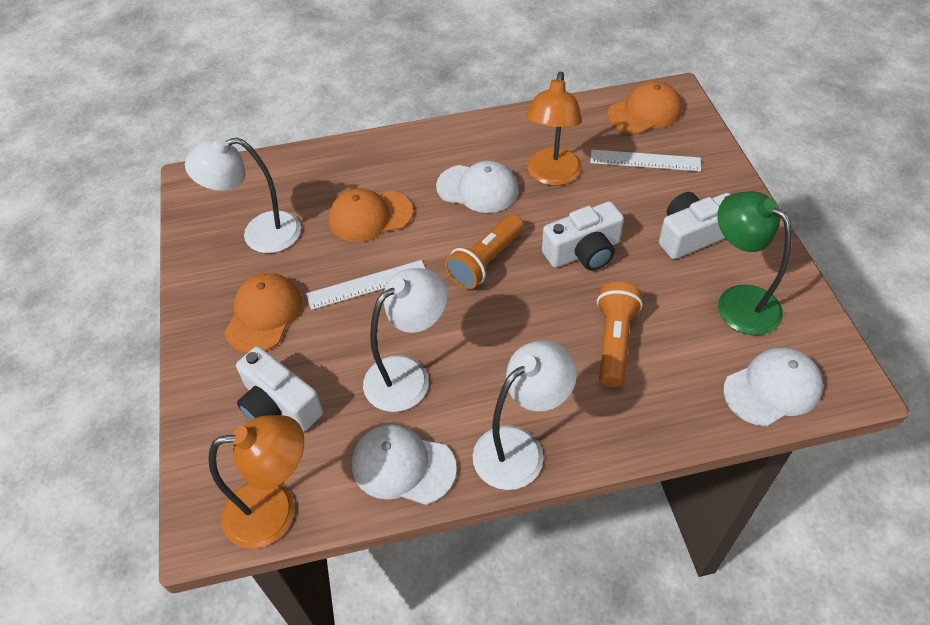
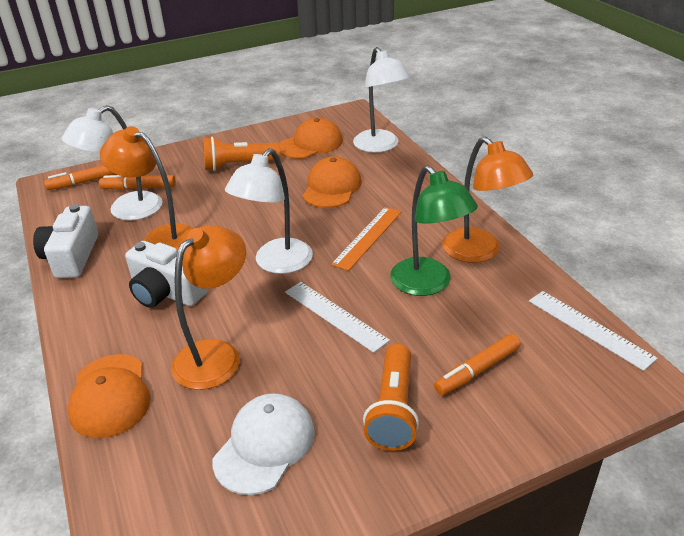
orange lamp: 2 -> 3
orange marker: 0 -> 3
orange ruler: 0 -> 1
white camera: 3 -> 2
white cap: 3 -> 1

